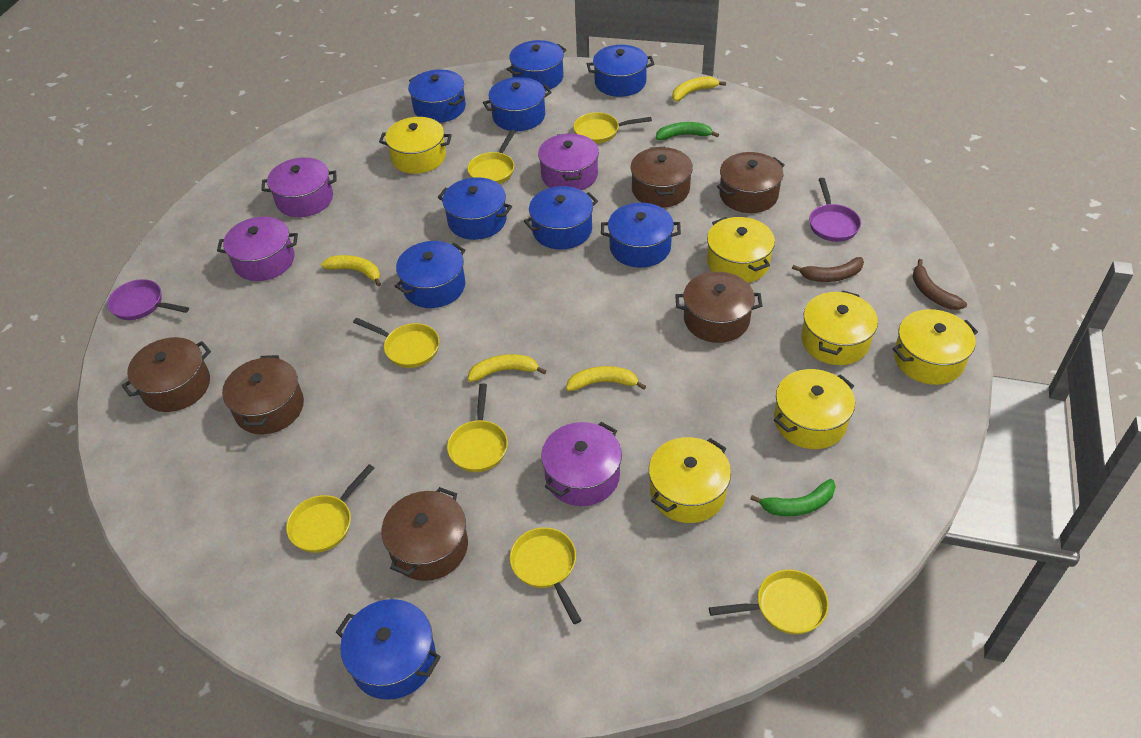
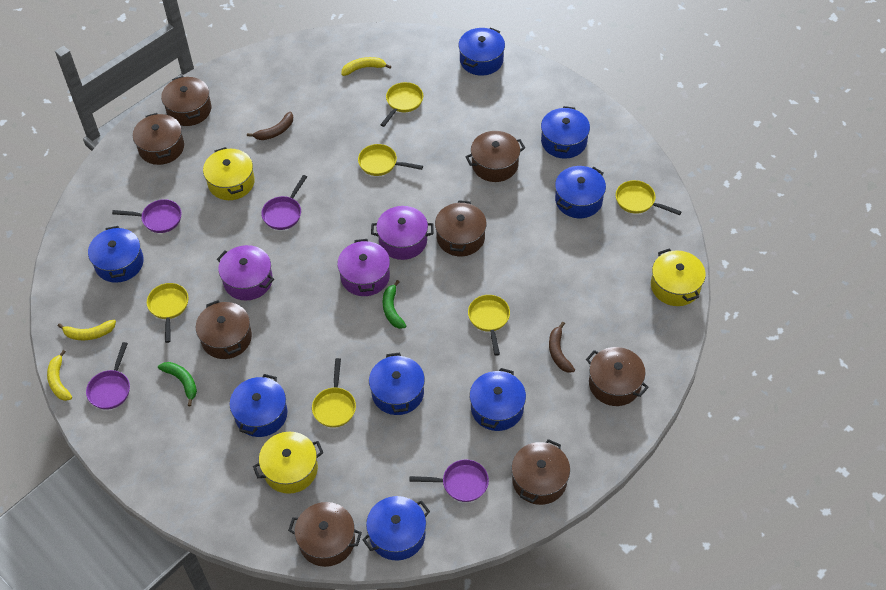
blue pot: 9 -> 8
brown pot: 6 -> 8
purple pan: 2 -> 4
purple pot: 4 -> 3
yellow banana: 4 -> 3
yellow pan: 7 -> 6
yellow pot: 6 -> 3

